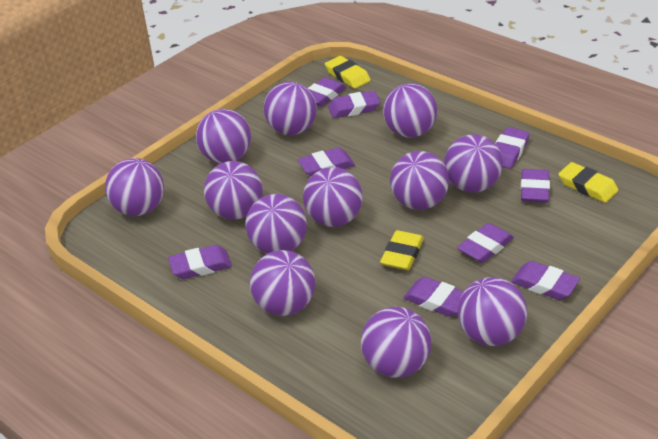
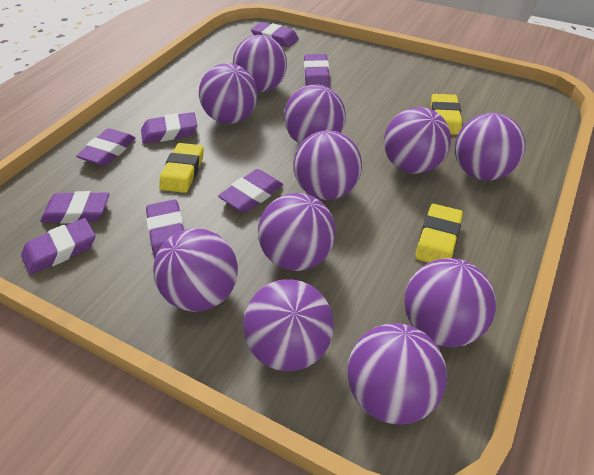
purple ball: 12 -> 11
purple eraser: 9 -> 8

